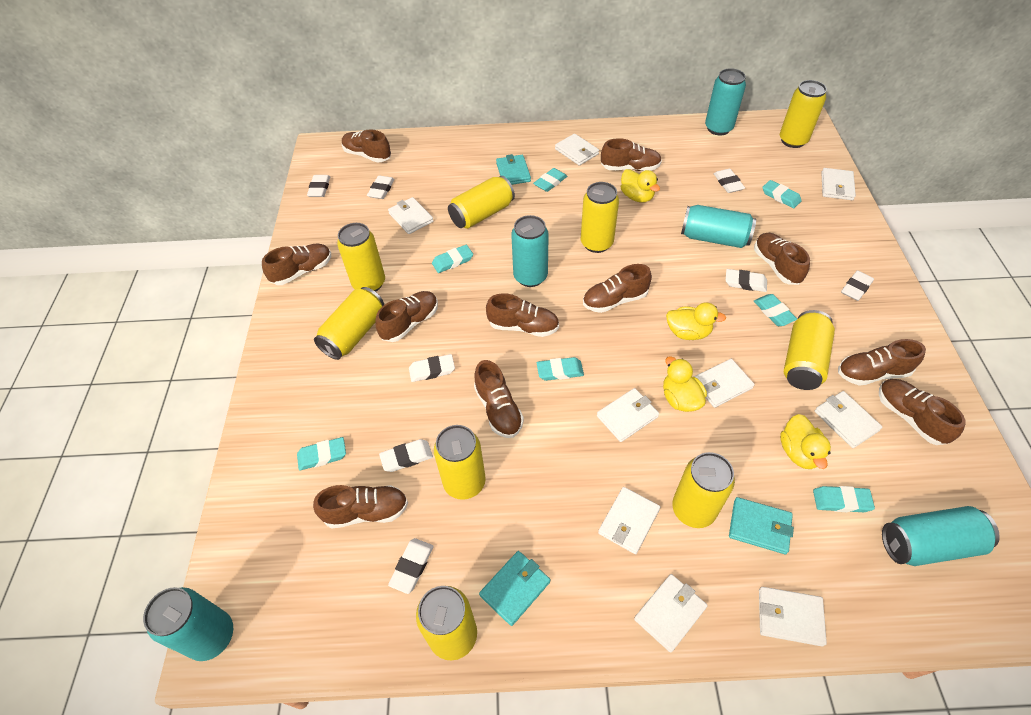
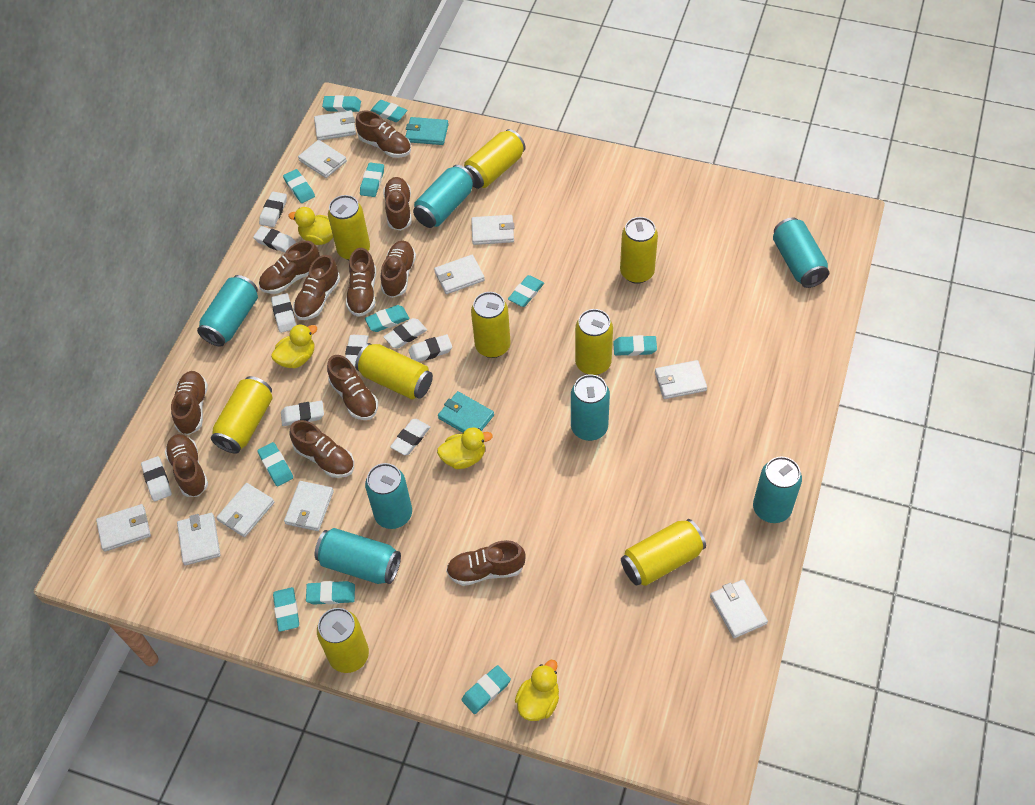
turquoise can: 5 -> 7
turquoise eraser: 7 -> 11
turquoise wallet: 3 -> 2
white eraser: 8 -> 9
white wallet: 9 -> 10

